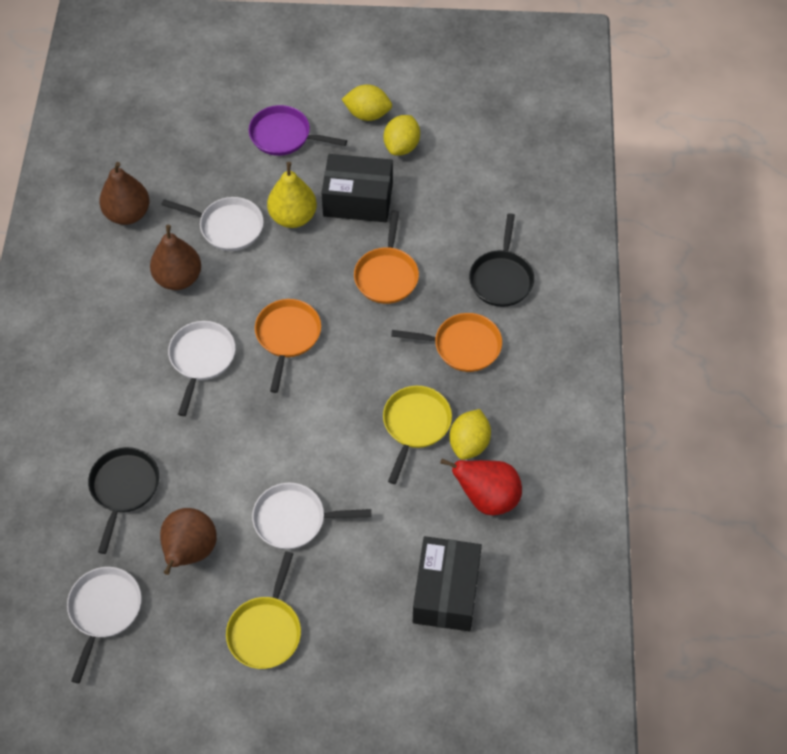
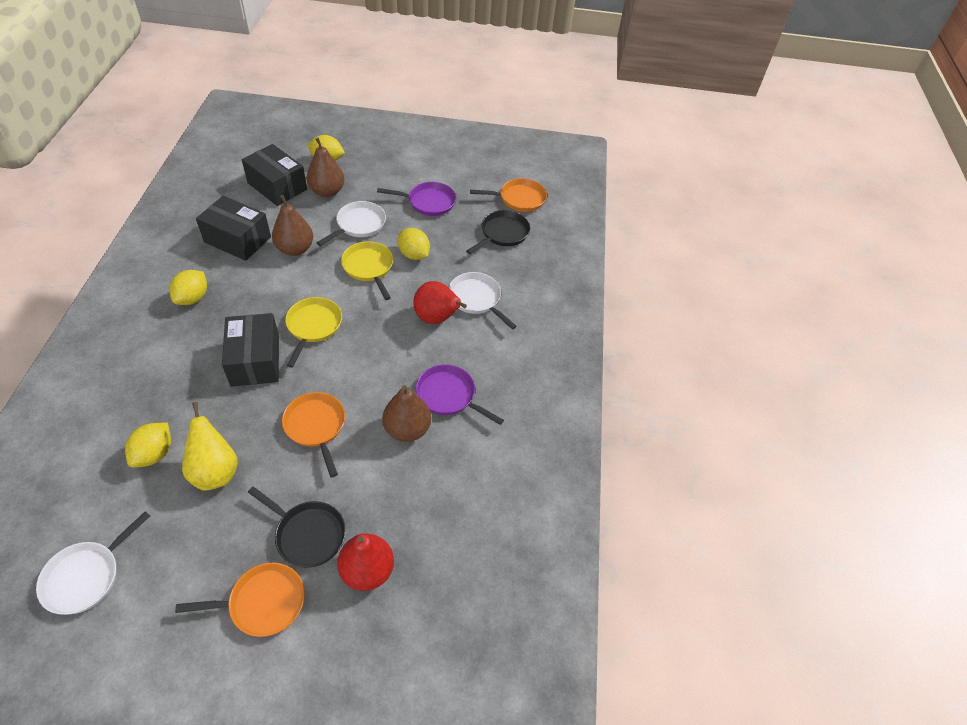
black box: 2 -> 3
purple pan: 1 -> 2
red pear: 1 -> 2
white pan: 4 -> 3
yellow lemon: 3 -> 4

